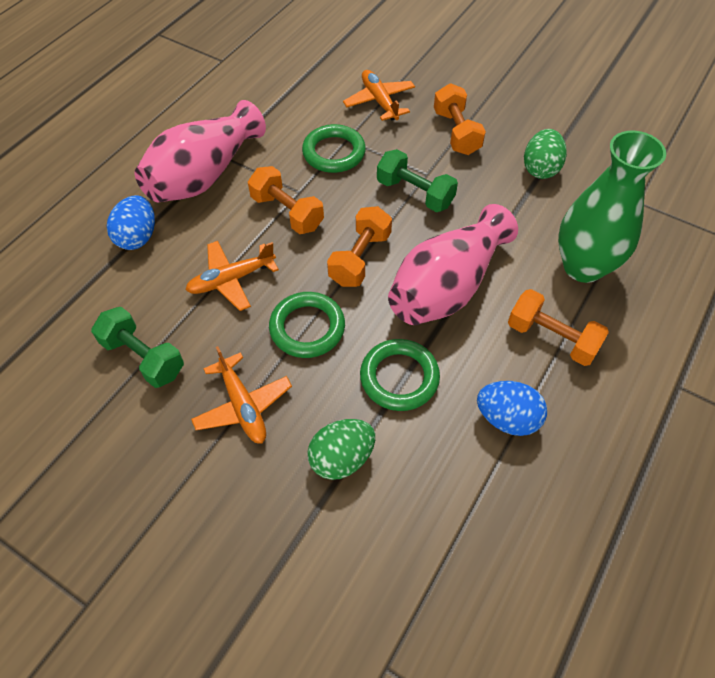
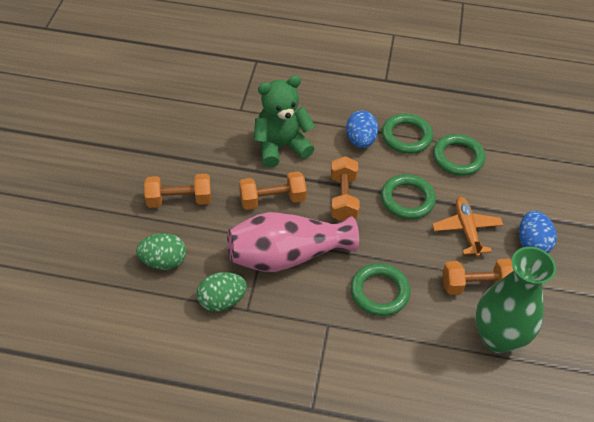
green dumbbell: 2 -> 0
green ring: 3 -> 4
green teddy bear: 0 -> 1
orange plane: 3 -> 1
pink vase: 2 -> 1

